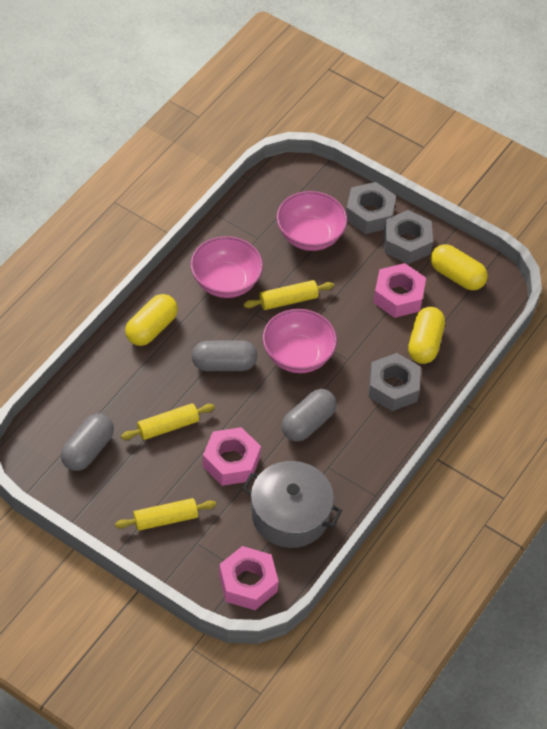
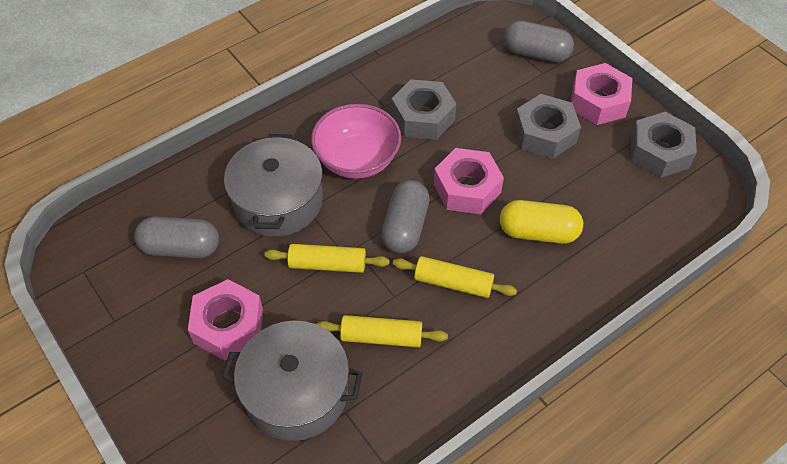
grey pot: 1 -> 2
pink bowl: 3 -> 1
yellow capsule: 3 -> 1

